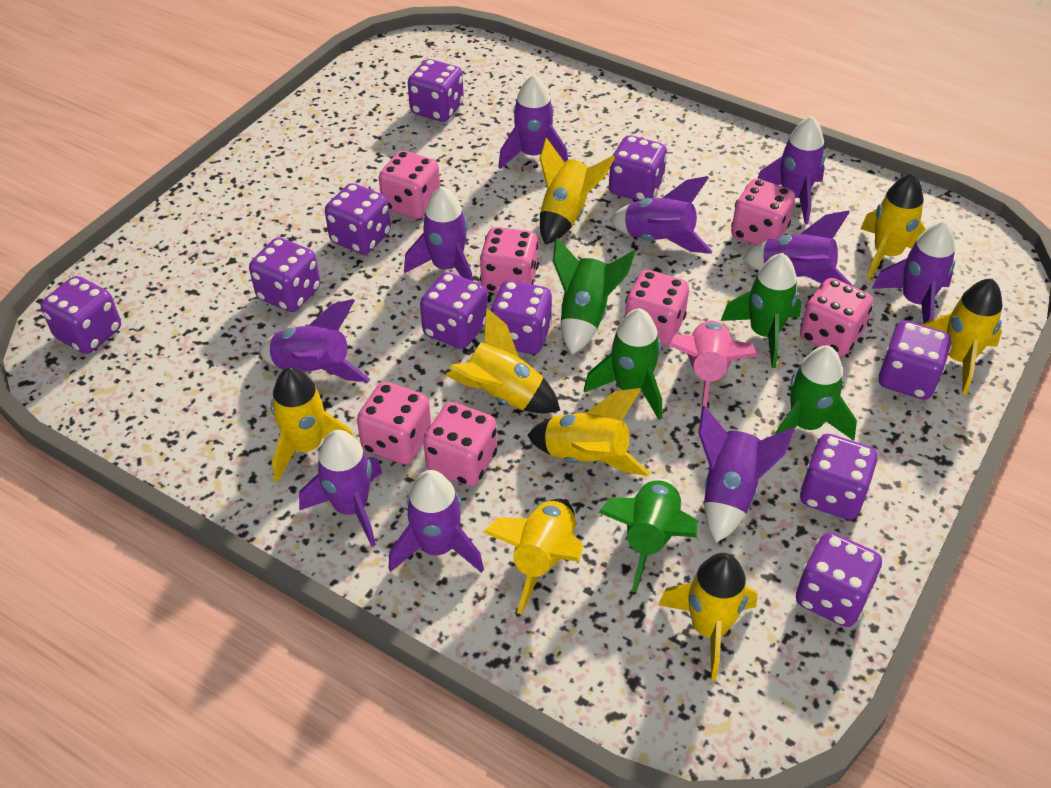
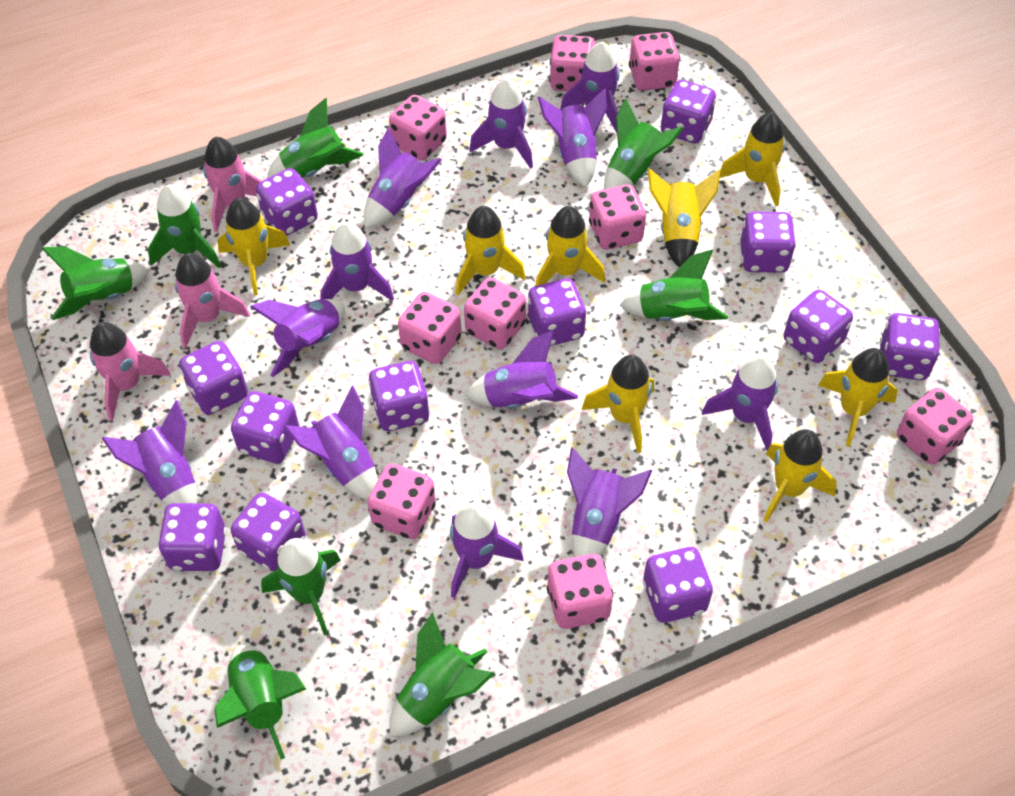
green rocket: 5 -> 8
pink dice: 7 -> 9
pink rocket: 1 -> 3
purple dice: 10 -> 12
purple rocket: 10 -> 12

